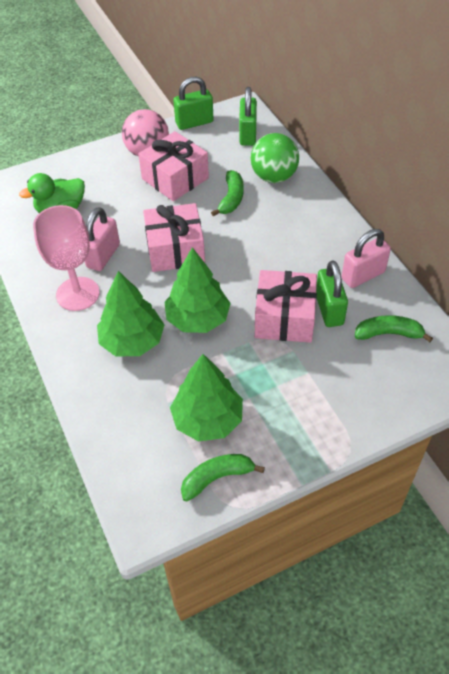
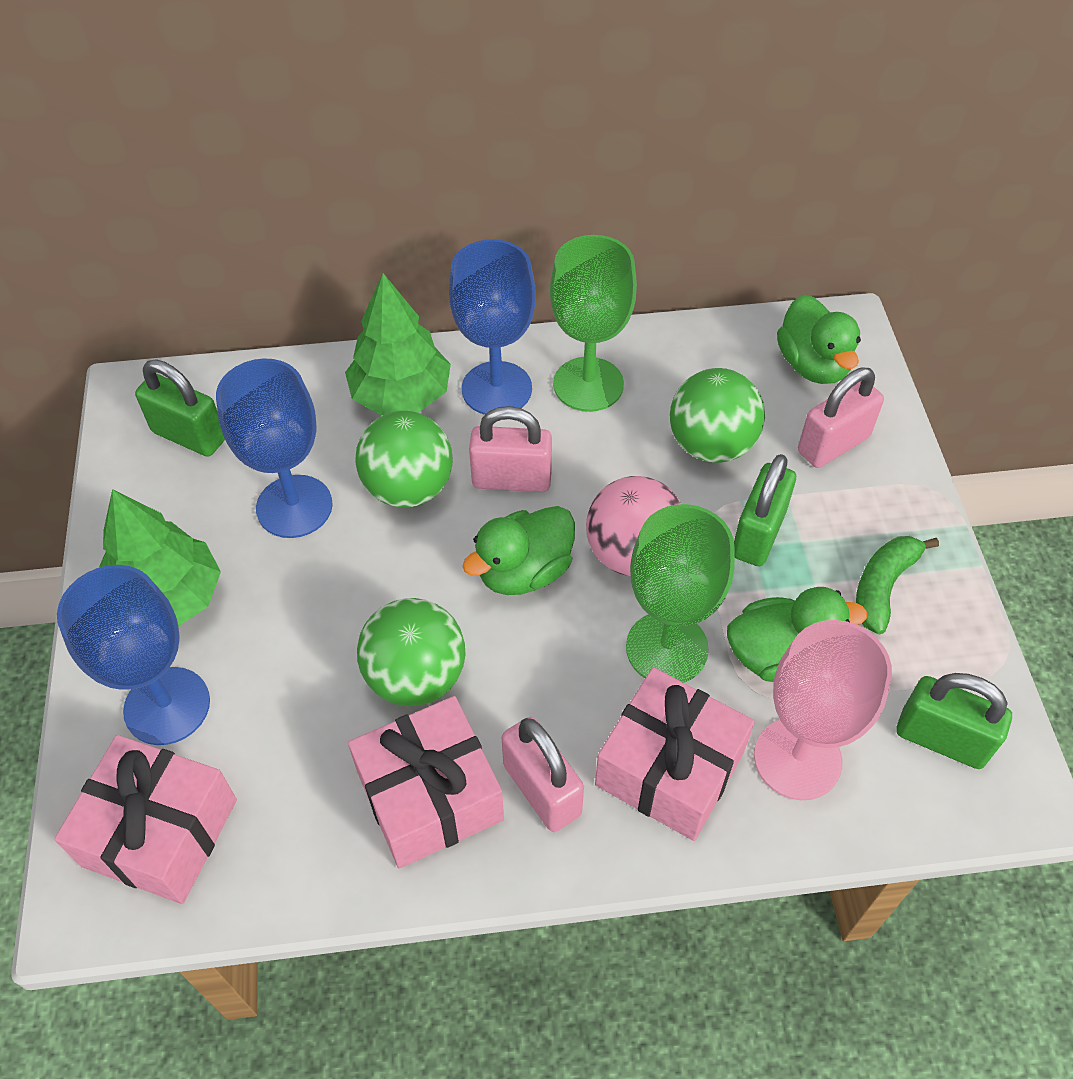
blue goblet: 0 -> 3
green ball: 1 -> 3
green banana: 3 -> 1
green duck: 1 -> 3
green goblet: 0 -> 2
green tree: 3 -> 2
pink padlock: 2 -> 3

